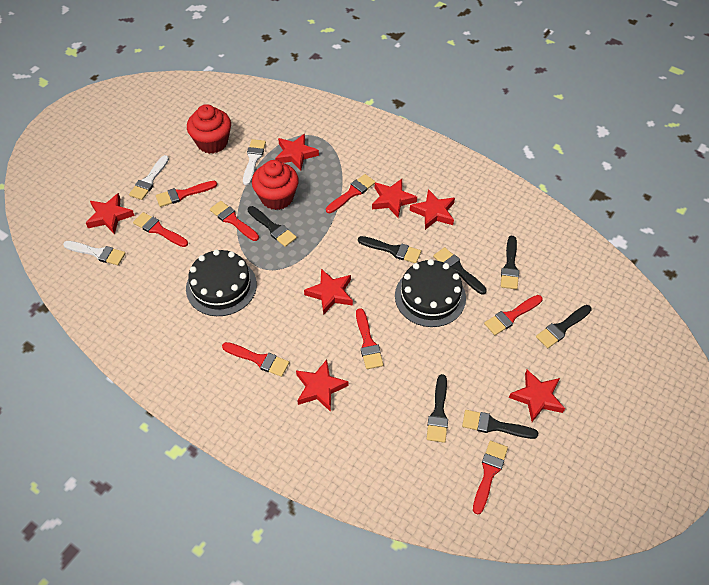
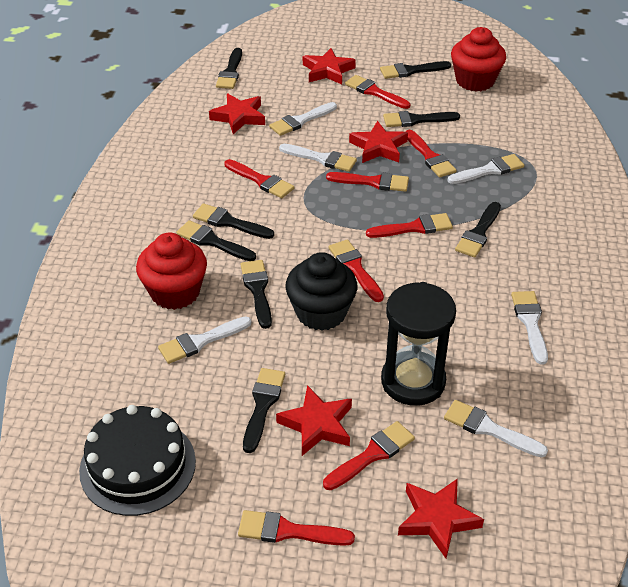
black brush: 7 -> 8
black cake: 2 -> 1
black cupcake: 0 -> 1
black hourglass: 0 -> 1
red star: 7 -> 5
white brush: 3 -> 6

